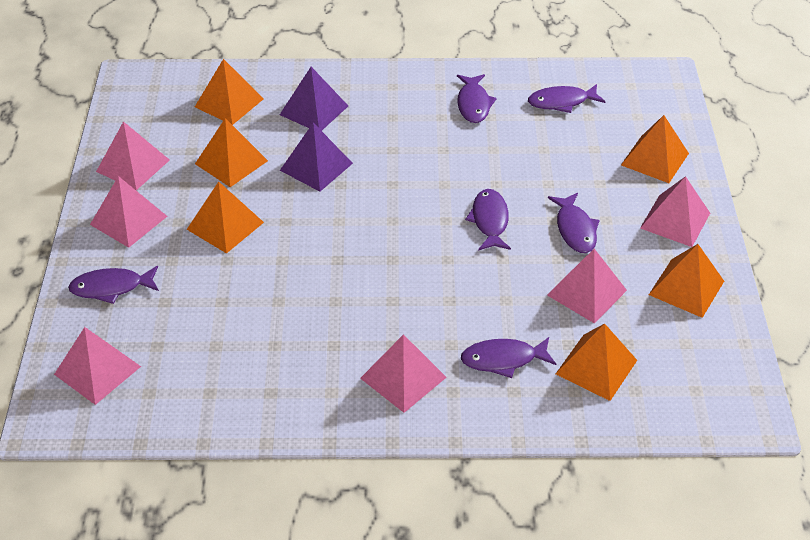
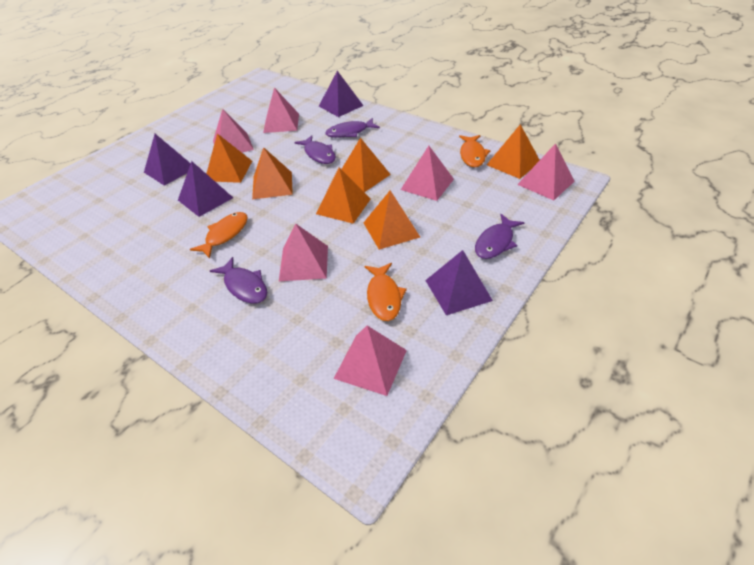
orange fish: 0 -> 3
purple fish: 6 -> 4
purple pyramid: 2 -> 4

